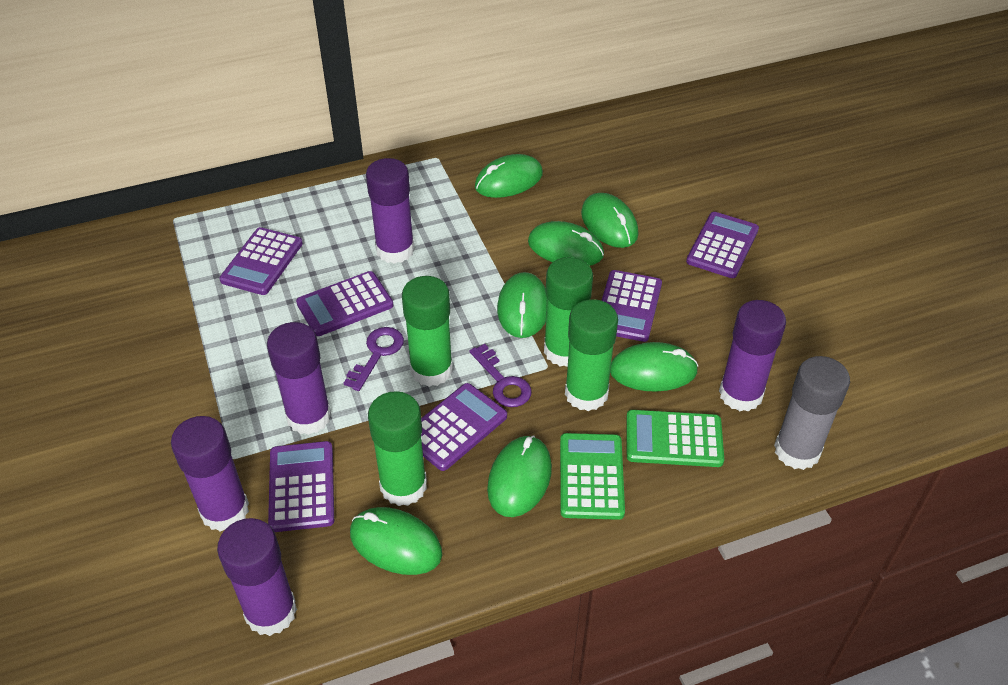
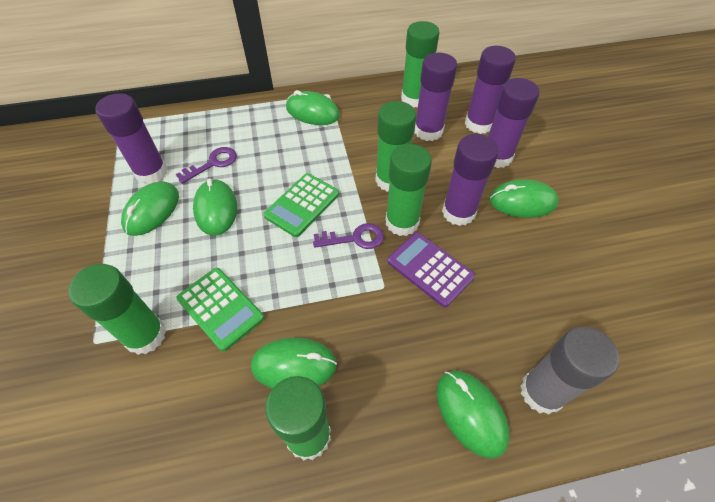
green glue stick: 4 -> 5
green mouse: 7 -> 6
purple calculator: 6 -> 1

